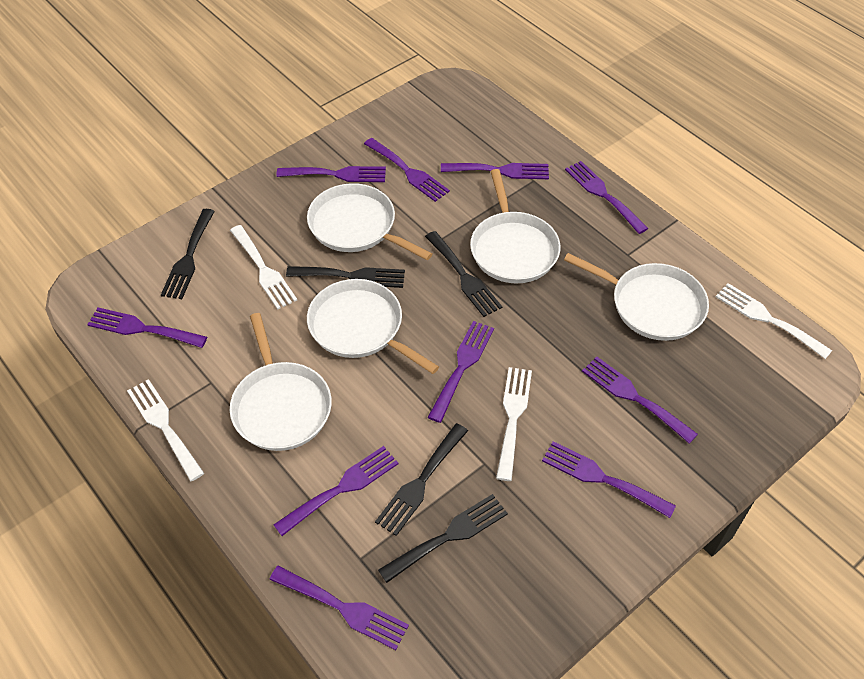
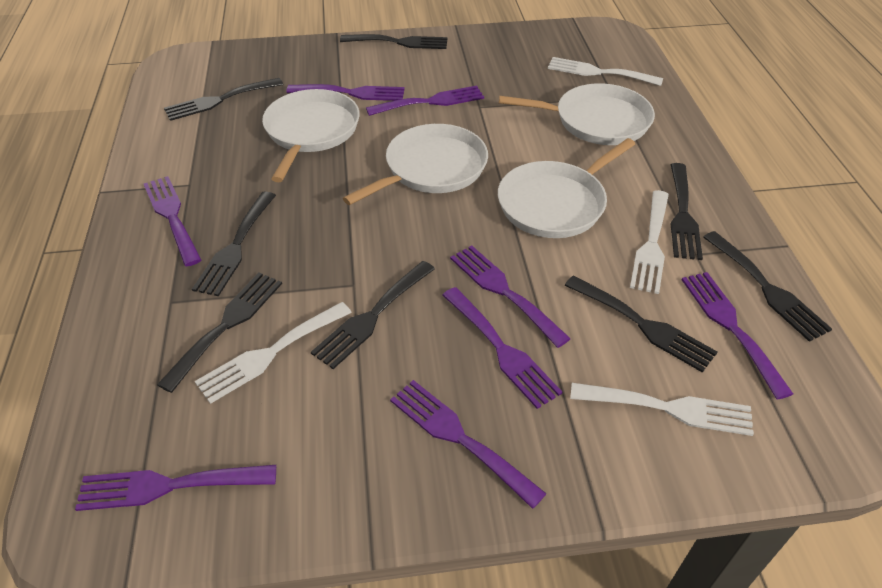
black fork: 5 -> 8
purple fork: 10 -> 8
white pan: 5 -> 4

